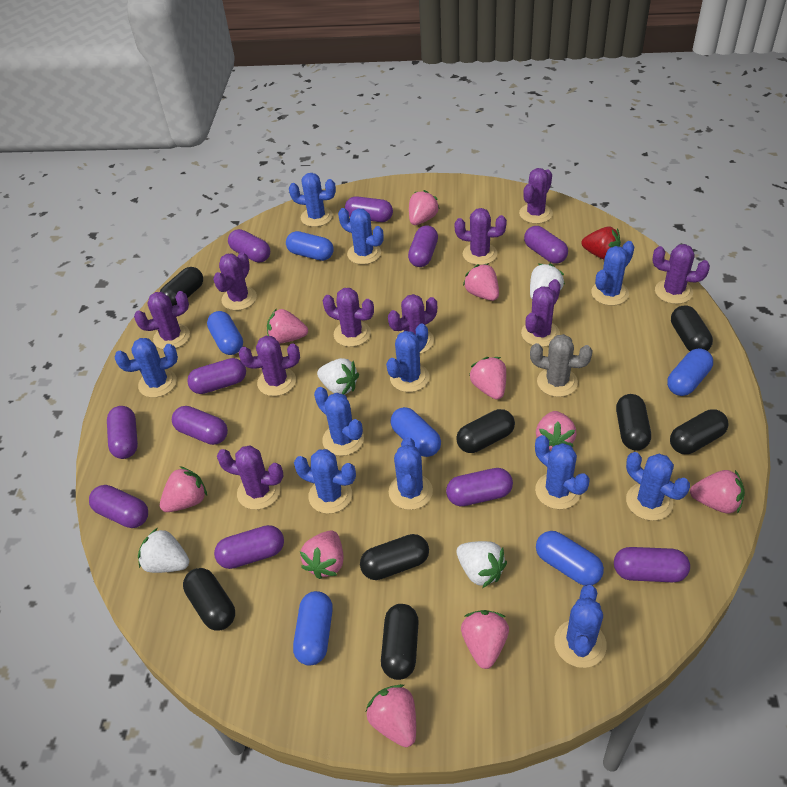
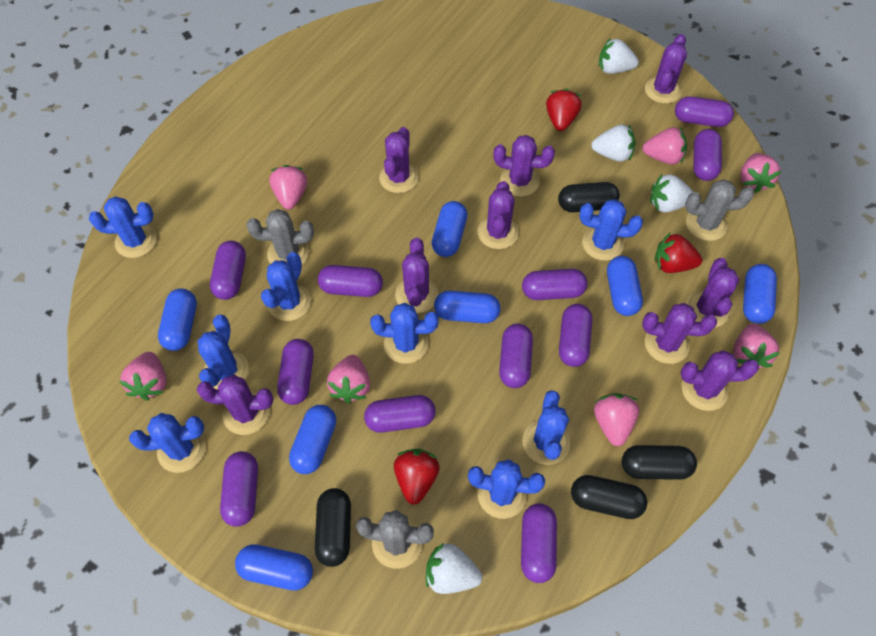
black capsule: 8 -> 4
blue cactus: 11 -> 8
blue capsule: 6 -> 7
grey cactus: 1 -> 3
pink strawberry: 10 -> 7
purple cactus: 10 -> 9
red strawberry: 1 -> 3

